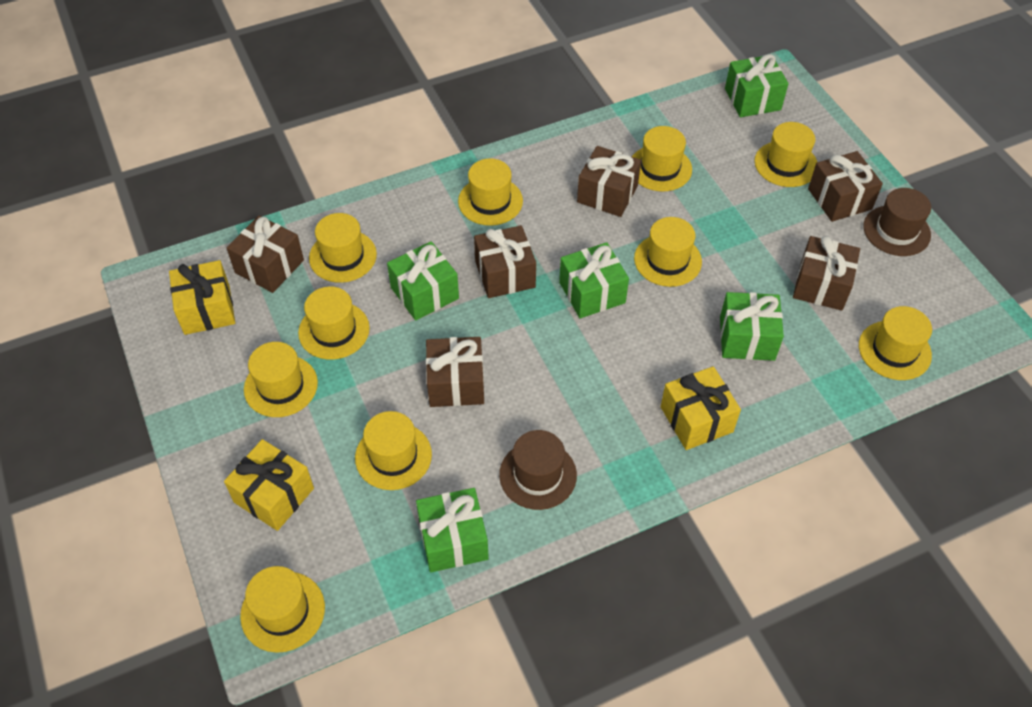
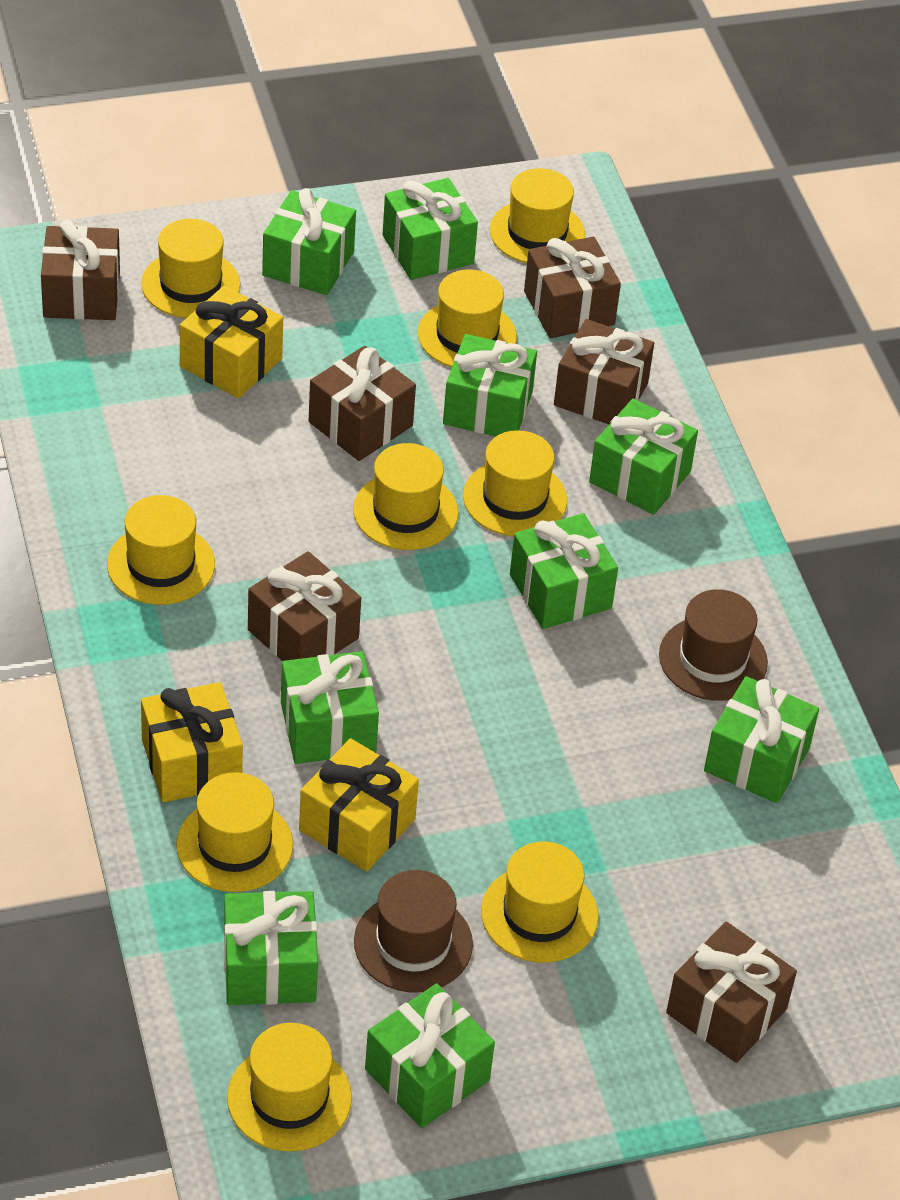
green gift: 5 -> 9
yellow hat: 10 -> 9

